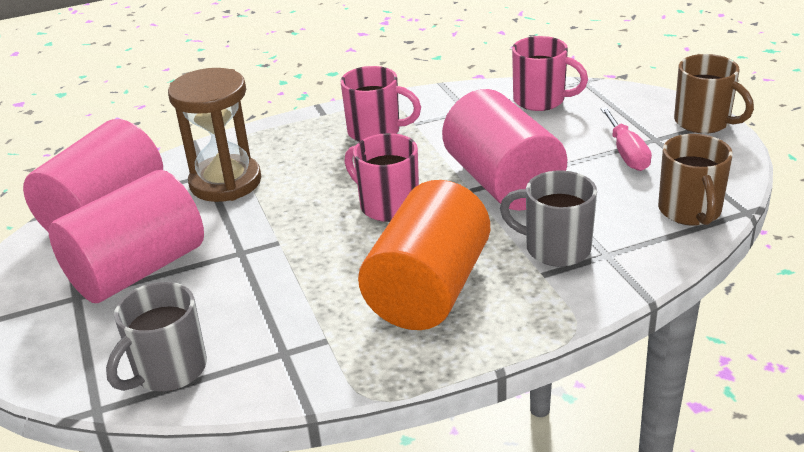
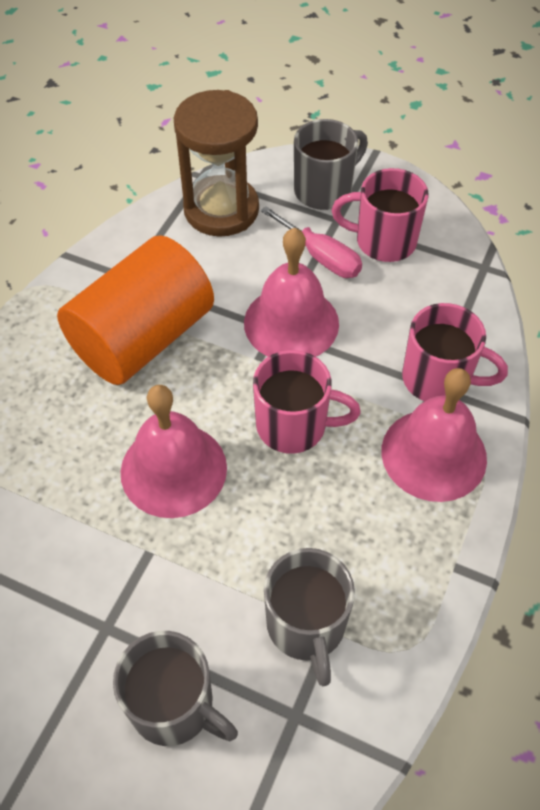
brown mug: 2 -> 0
grey mug: 2 -> 3
pink bell: 0 -> 3
pink cylinder: 3 -> 0

